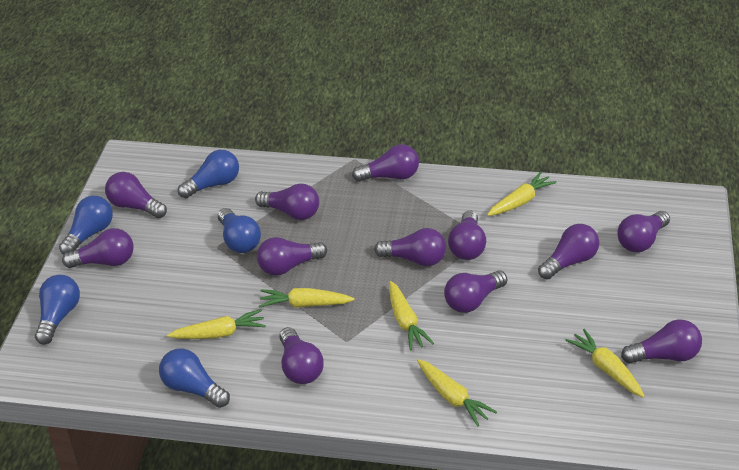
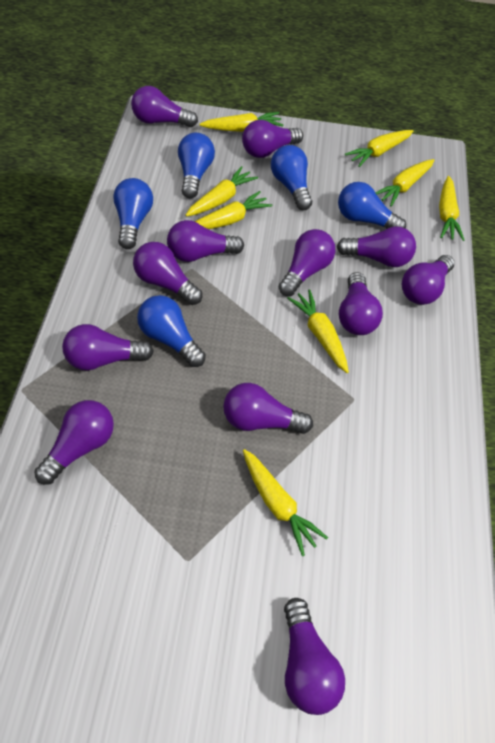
yellow carrot: 6 -> 8

